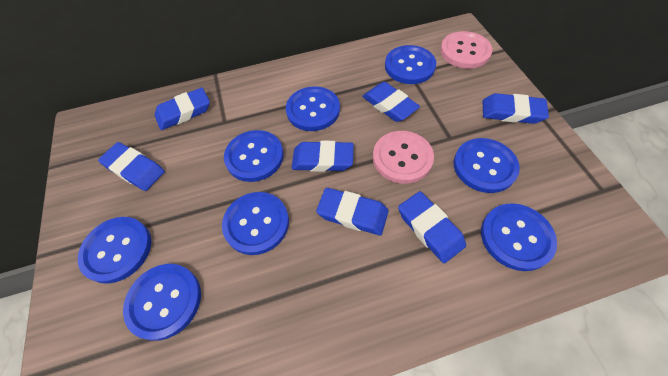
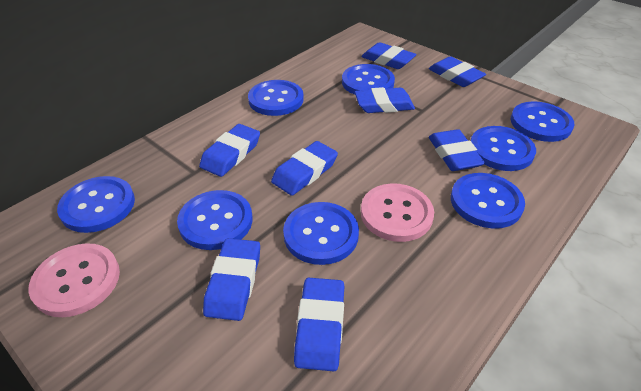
blue eraser: 7 -> 8

